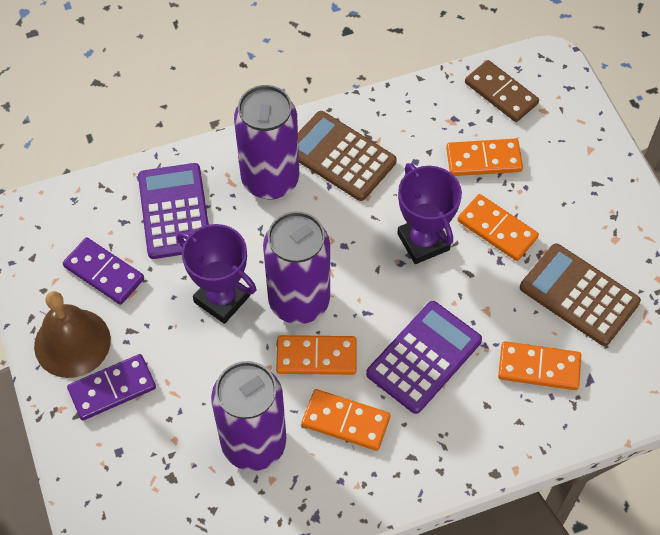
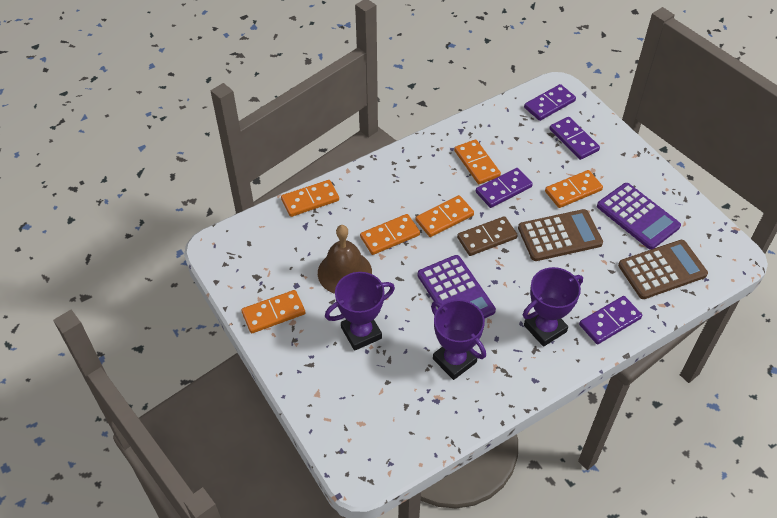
orange domino: 5 -> 6
purple can: 3 -> 0
purple domino: 2 -> 4
purple trophy: 2 -> 3

